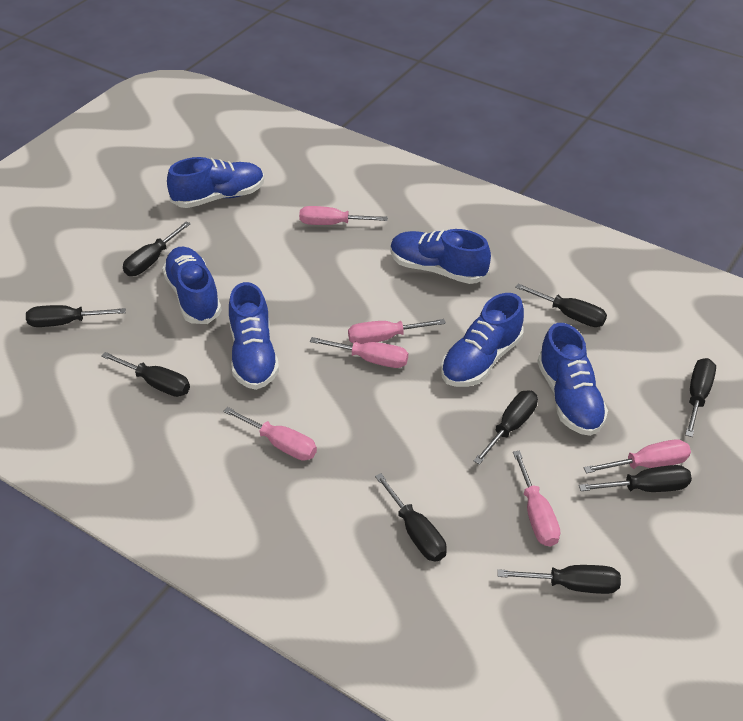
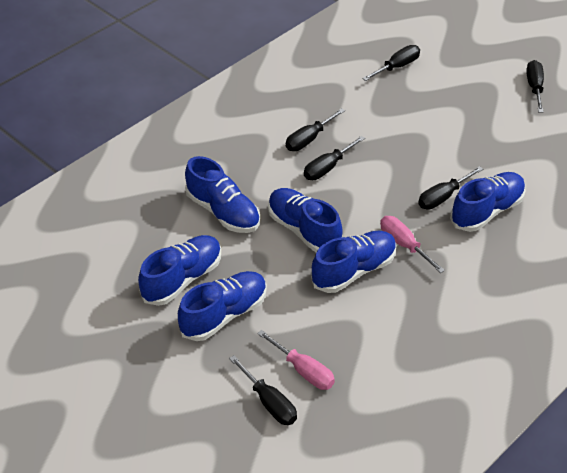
black screwdriver: 9 -> 6
pink screwdriver: 6 -> 2

